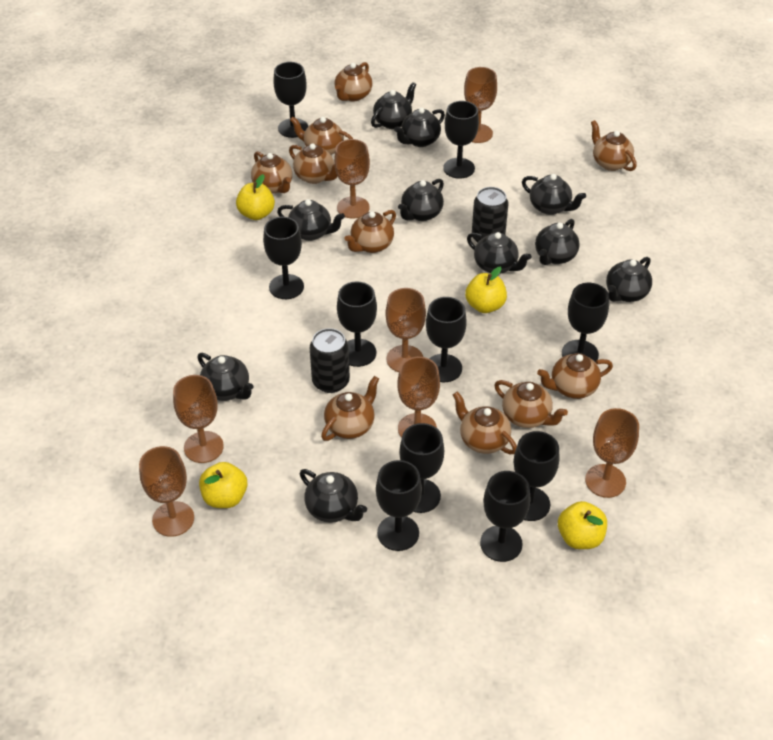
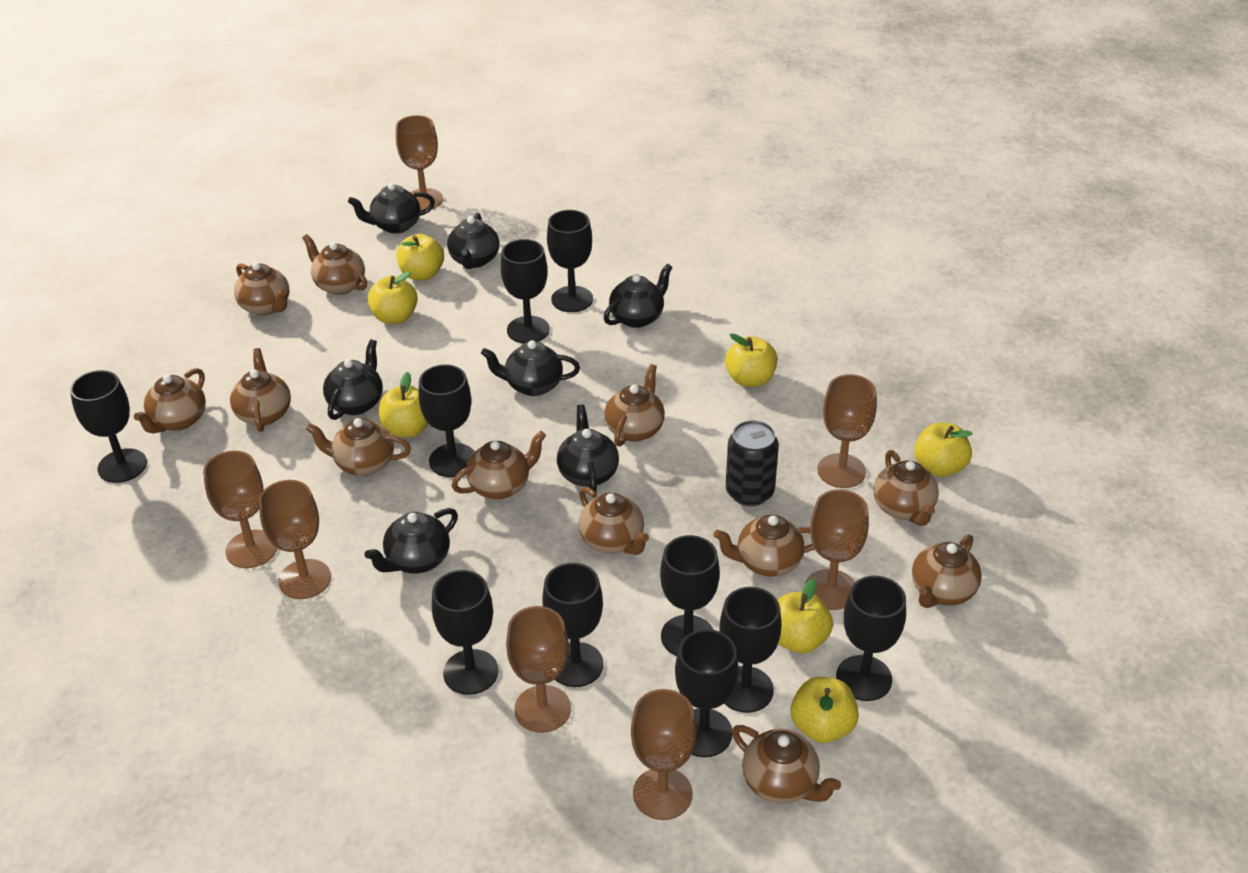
black can: 2 -> 1
black teapot: 10 -> 7
brown teapot: 10 -> 12
yellow apple: 4 -> 7

